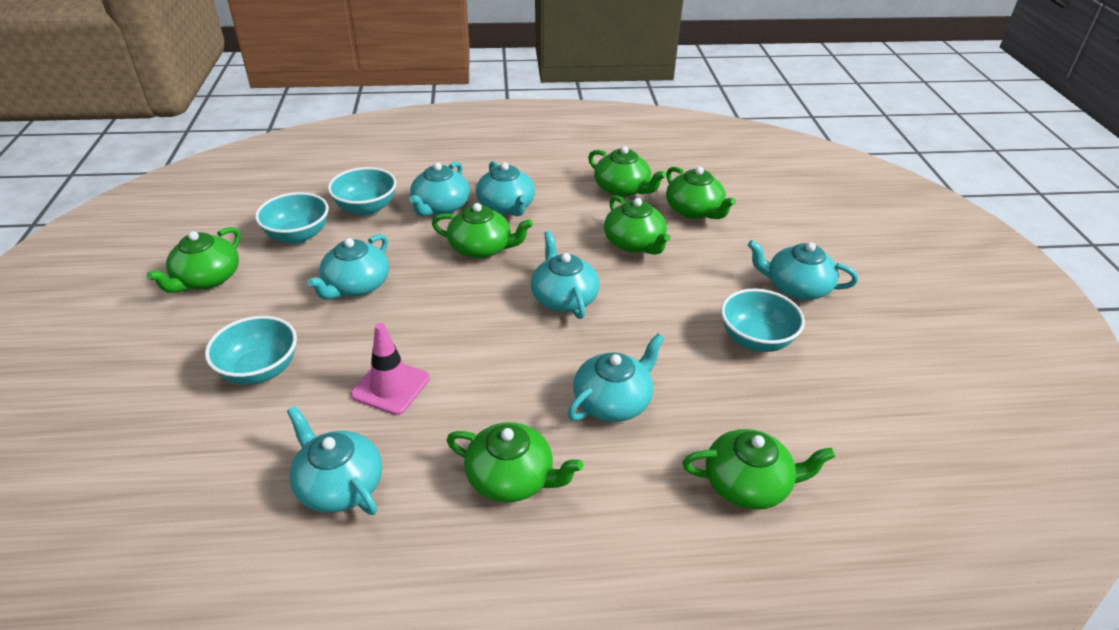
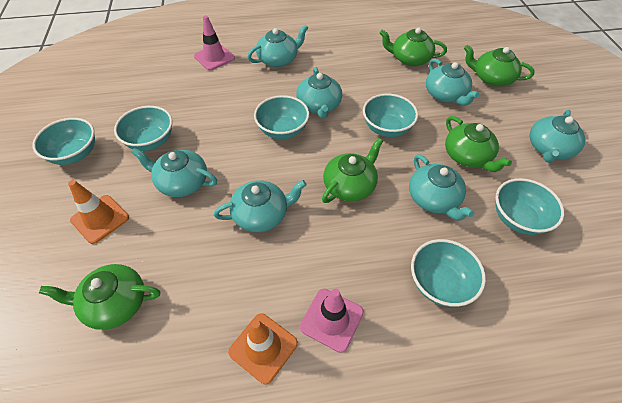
green teapot: 7 -> 5
orange traffic cone: 0 -> 2
pink traffic cone: 1 -> 2
turquoise bowl: 4 -> 6

